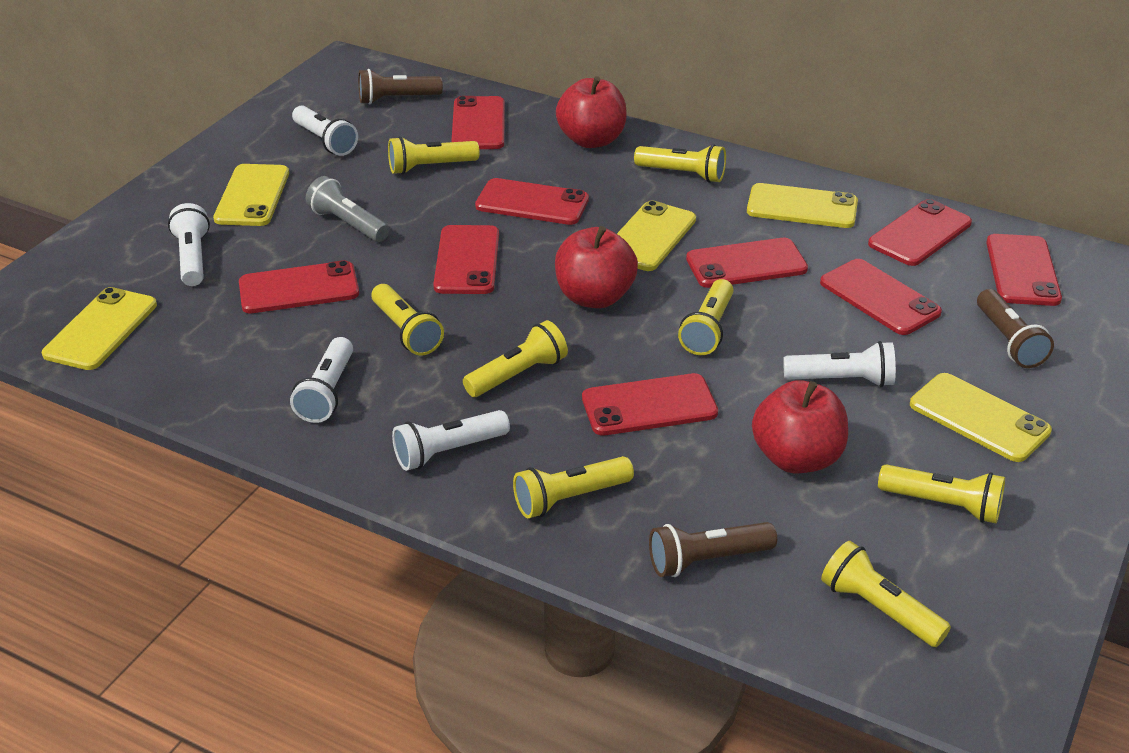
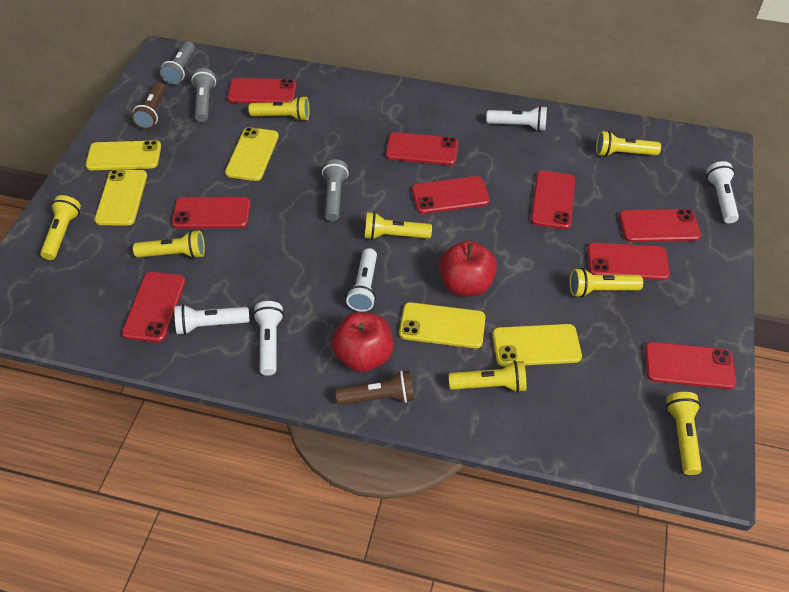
brown flashlight: 3 -> 2
grey flashlight: 1 -> 3
red apple: 3 -> 2

